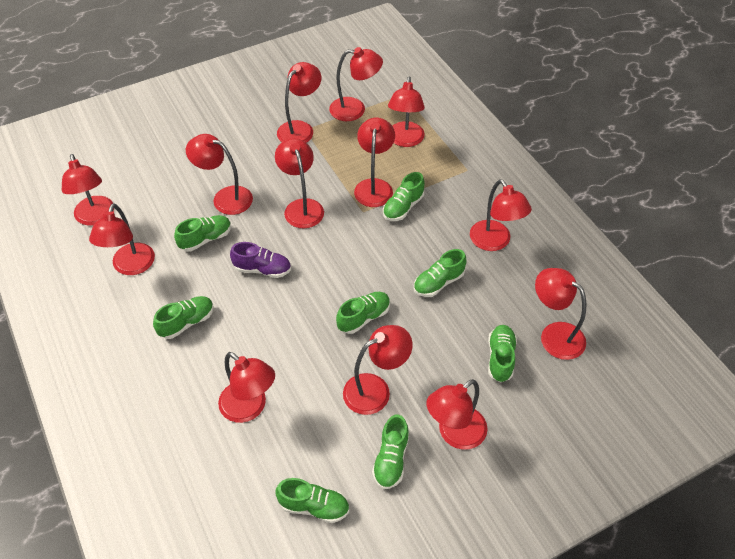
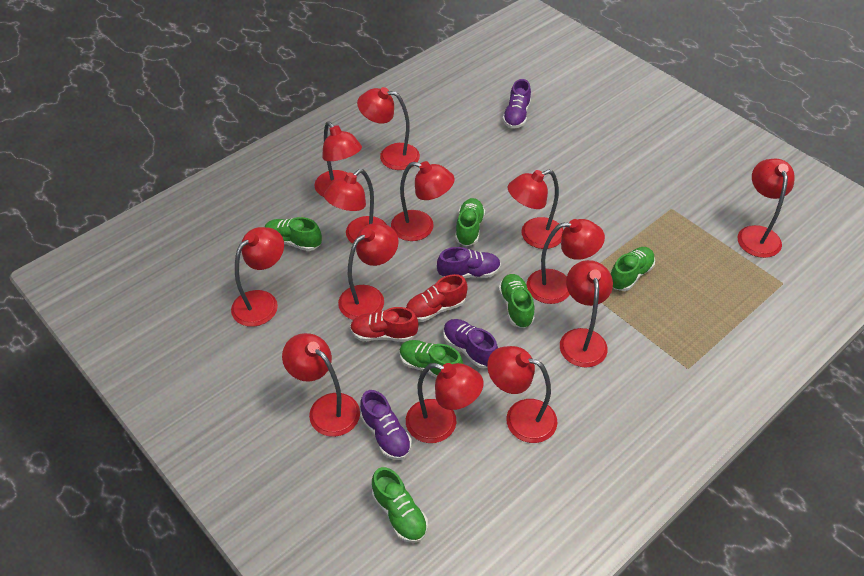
green shoe: 8 -> 6
purple shoe: 1 -> 4
red shoe: 0 -> 2

